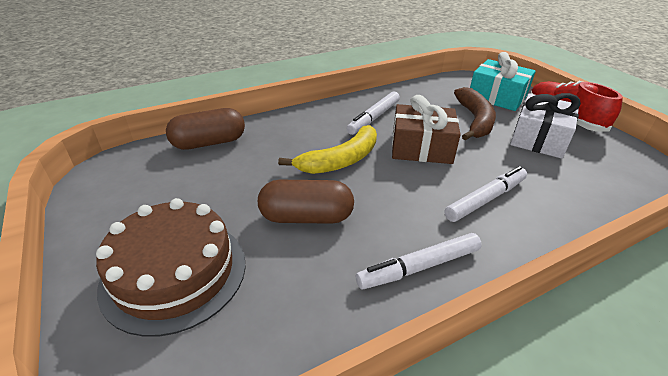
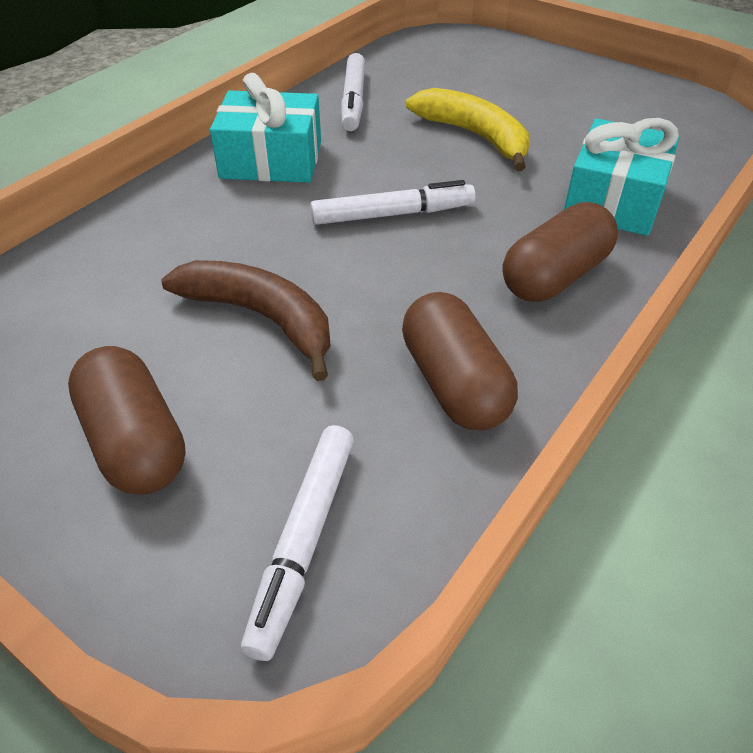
brown cake: 1 -> 0
brown capsule: 2 -> 3
brown gift: 1 -> 0
red shoe: 1 -> 0
turquoise gift: 1 -> 2
white gift: 1 -> 0

